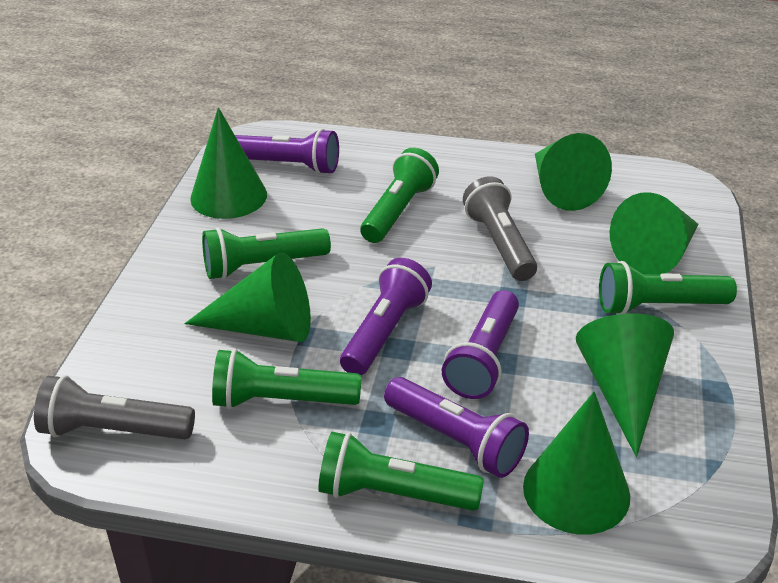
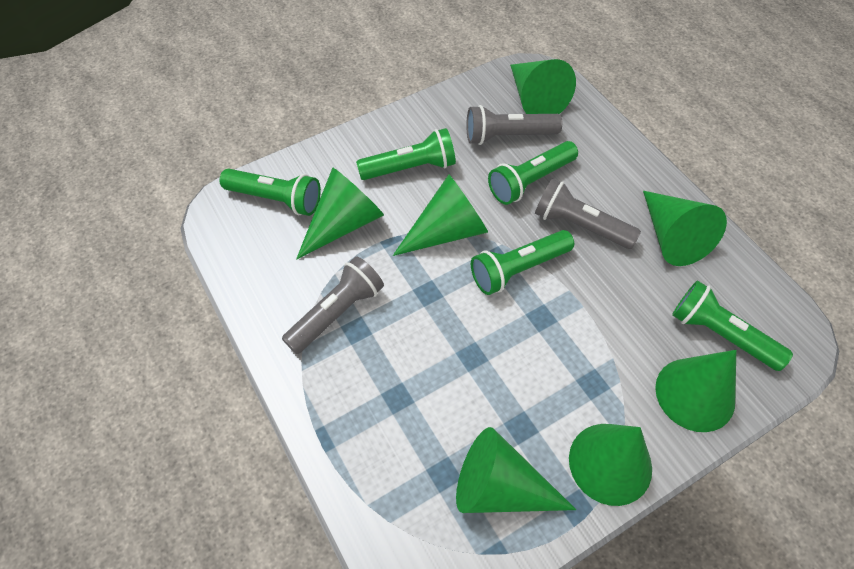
green cone: 6 -> 7
grey flashlight: 2 -> 3
purple flashlight: 4 -> 0

